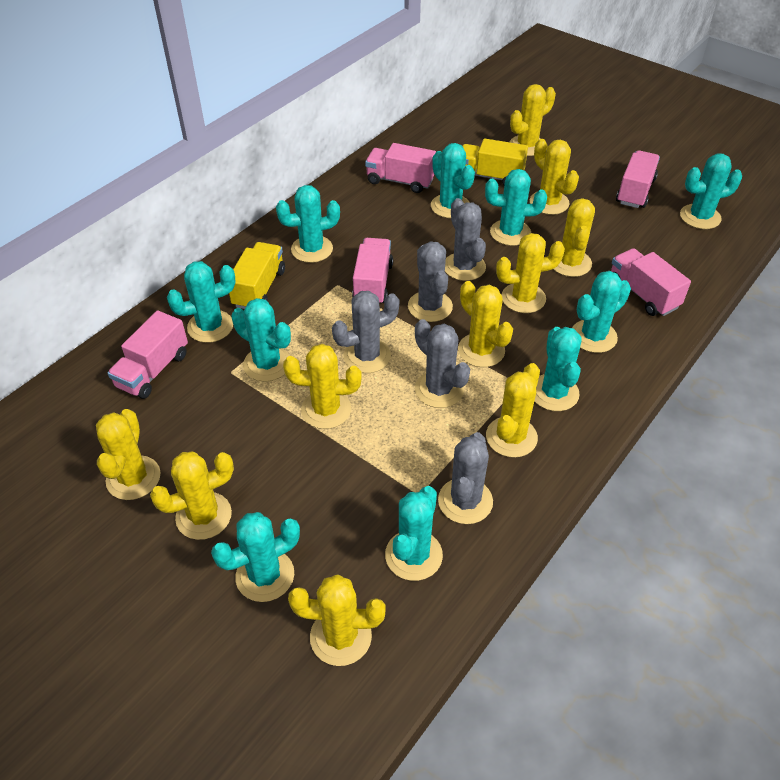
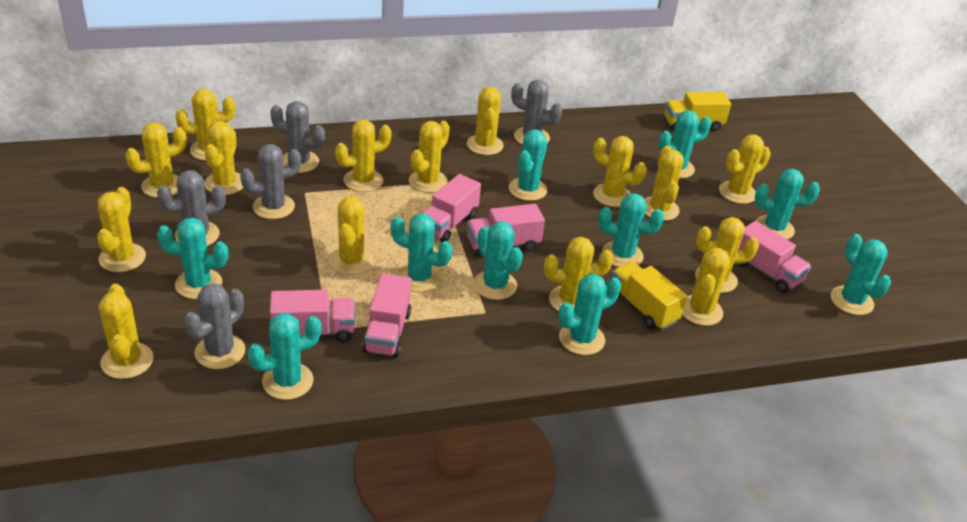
yellow cactus: 10 -> 15

